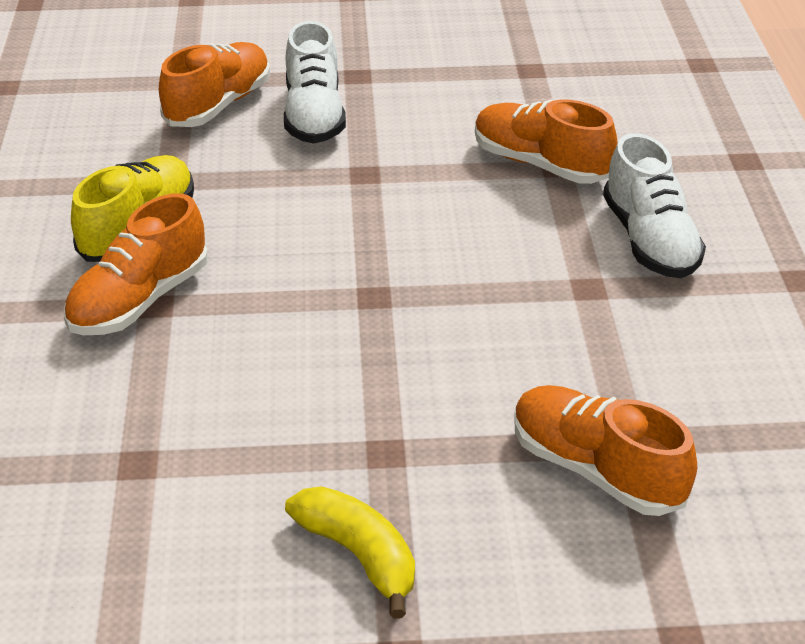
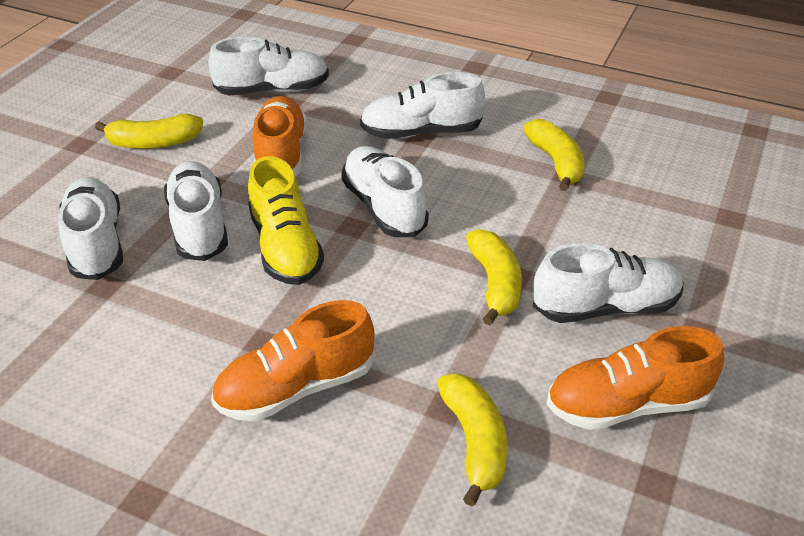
orange shoe: 4 -> 3
white shoe: 2 -> 6
yellow banana: 1 -> 4

